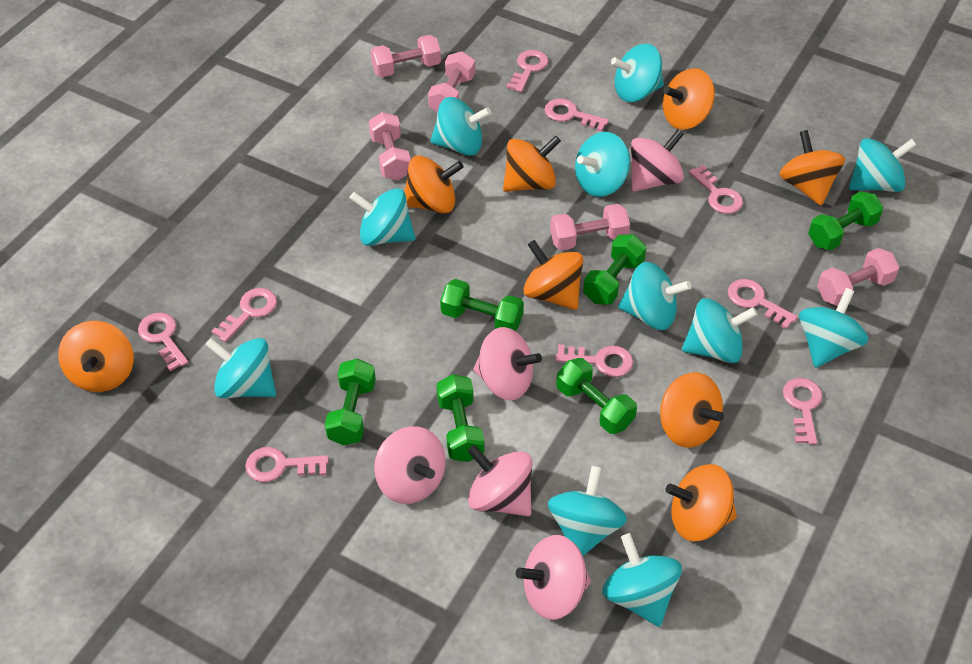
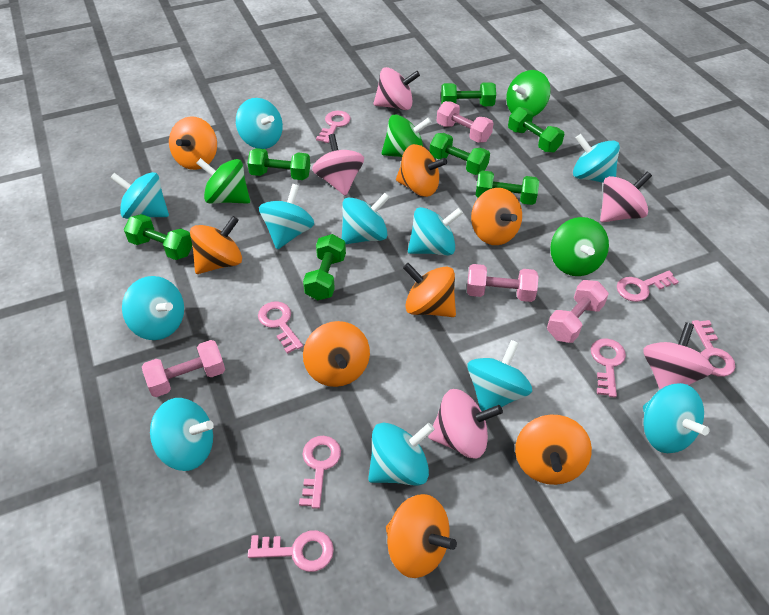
green dumbbell: 6 -> 7
green spinning top: 0 -> 4
pink dumbbell: 5 -> 4
pink key: 9 -> 7

